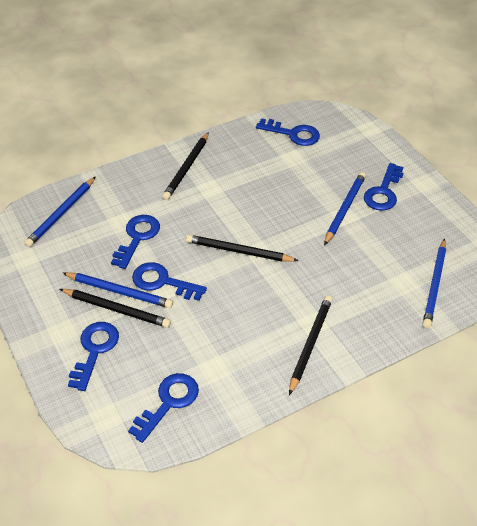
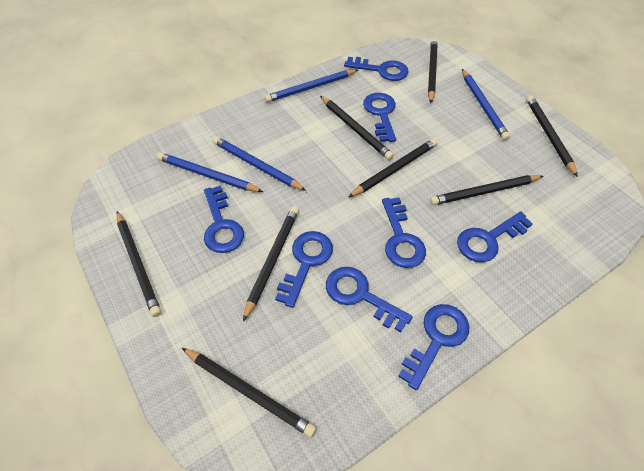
black pencil: 4 -> 8
blue key: 6 -> 8

